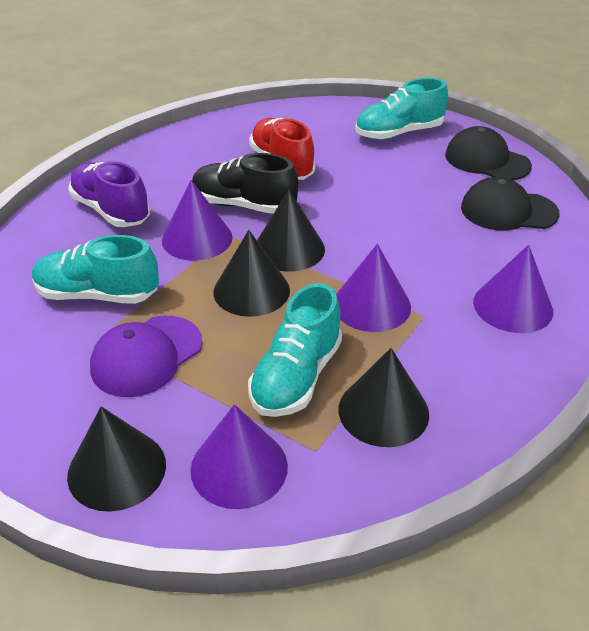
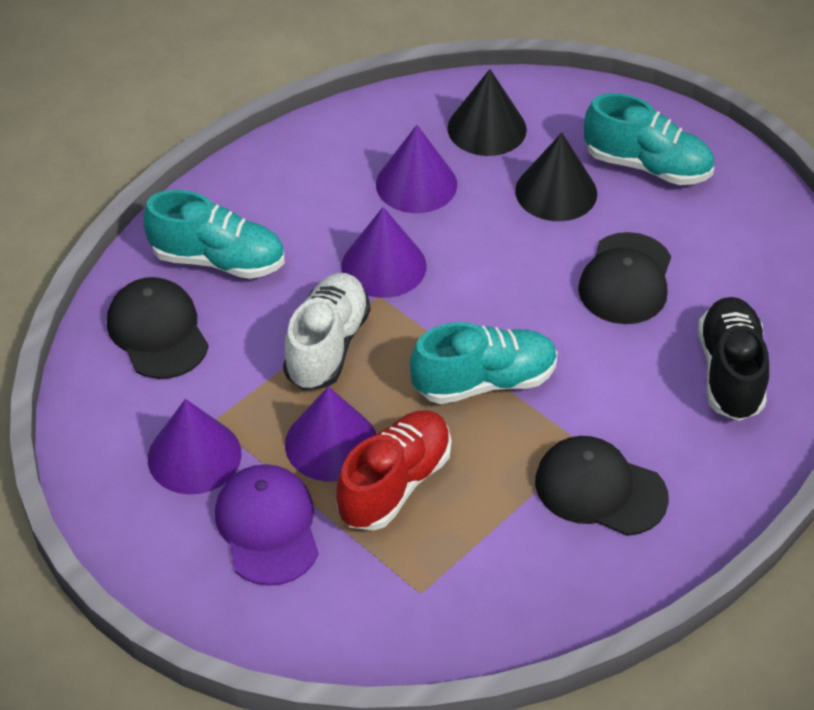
black cap: 2 -> 3
black cone: 4 -> 2
purple shoe: 1 -> 0
white shoe: 0 -> 1

